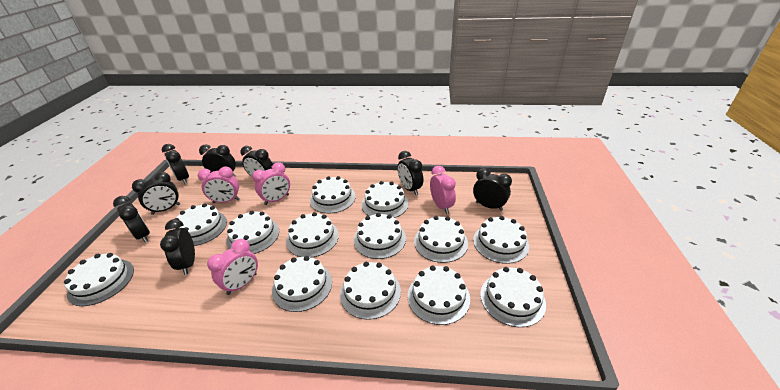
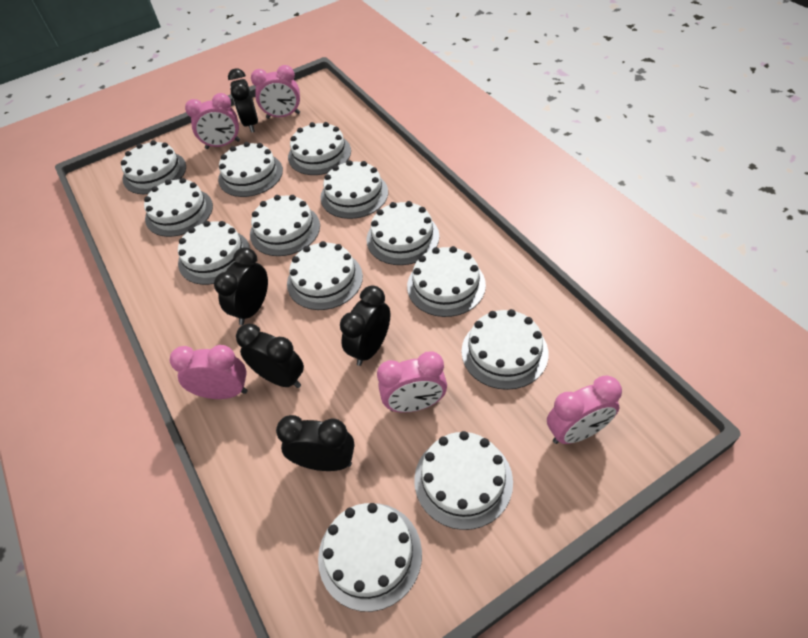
black clock: 8 -> 5
pink clock: 4 -> 5

